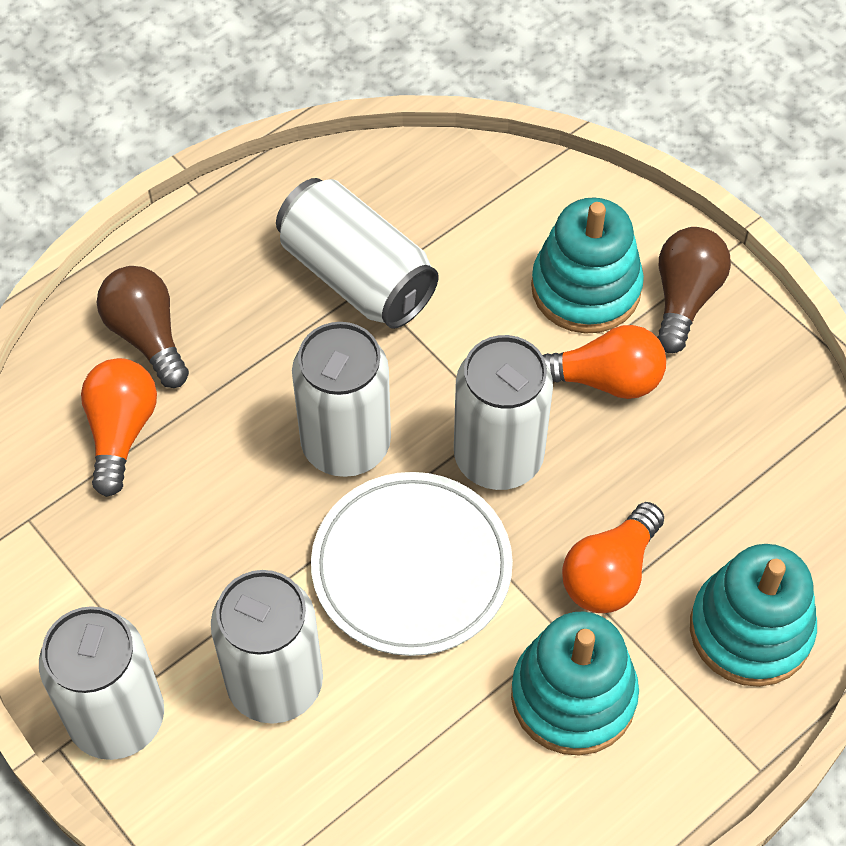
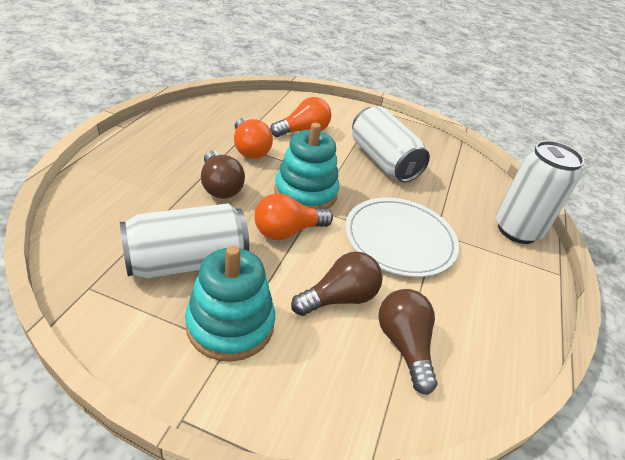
brown light bulb: 2 -> 3
turquoise stacking toy: 3 -> 2
white can: 5 -> 3

